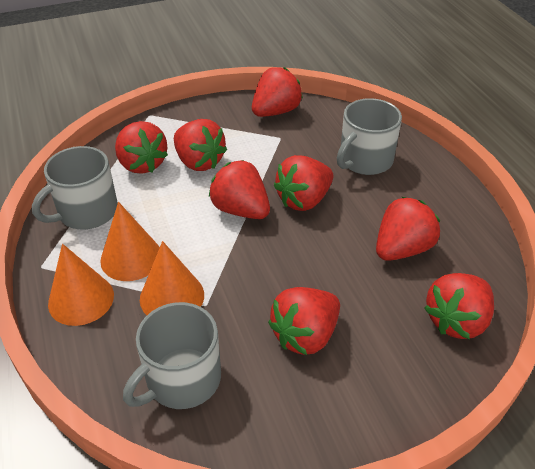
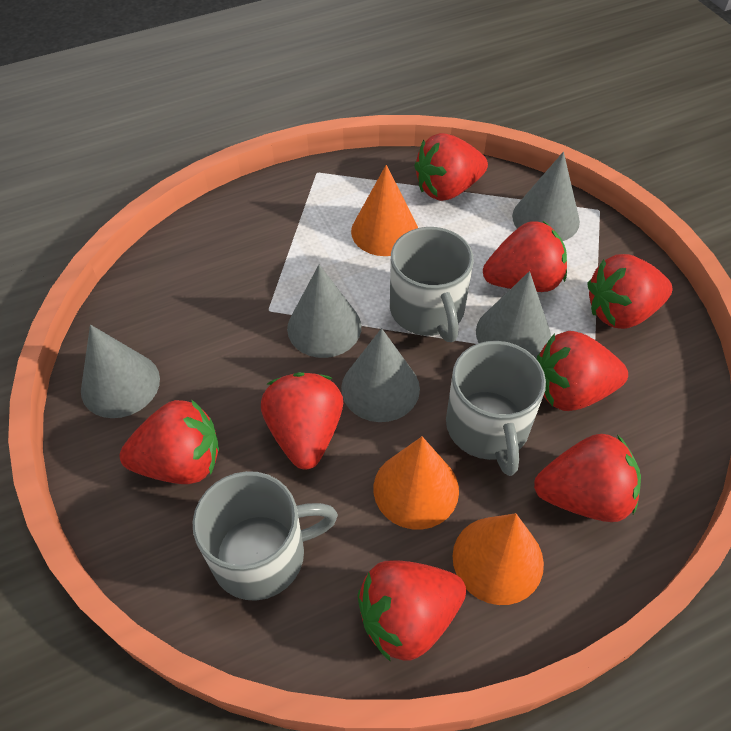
grey cone: 0 -> 5

